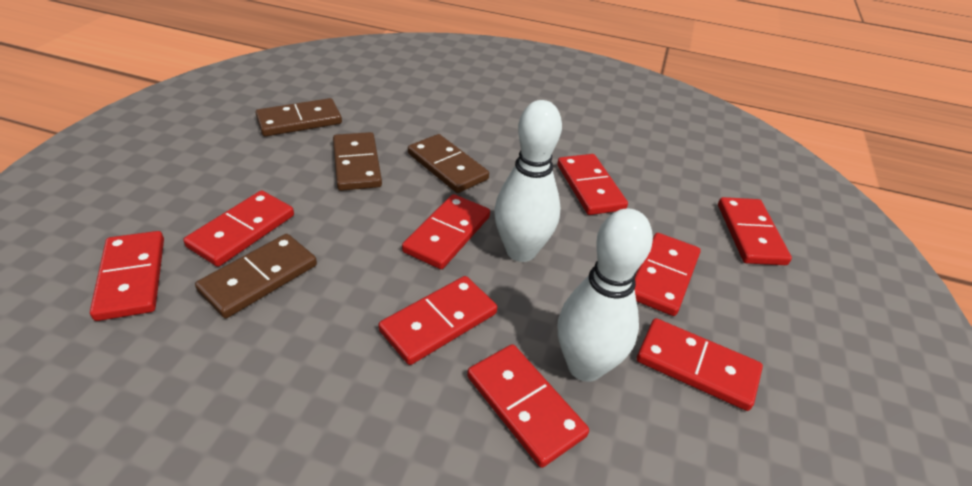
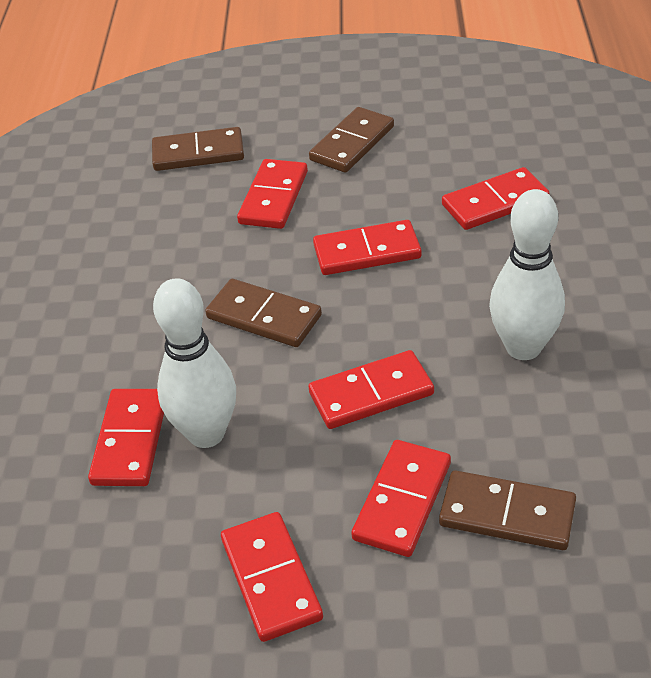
red domino: 9 -> 7

